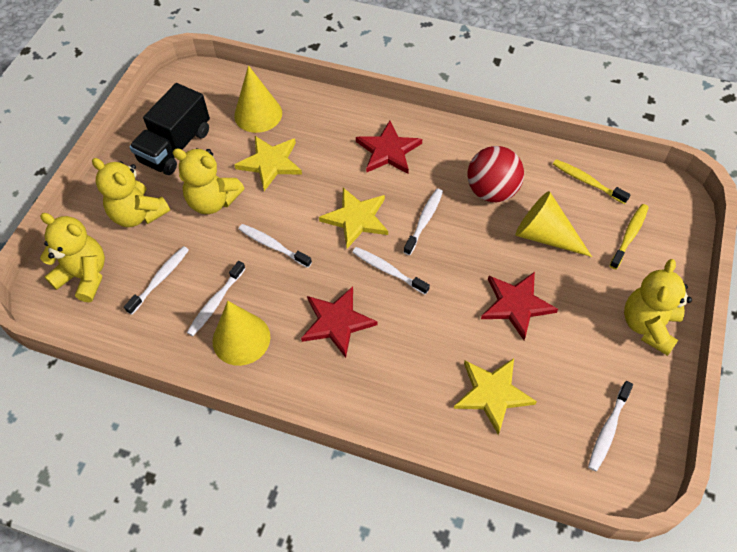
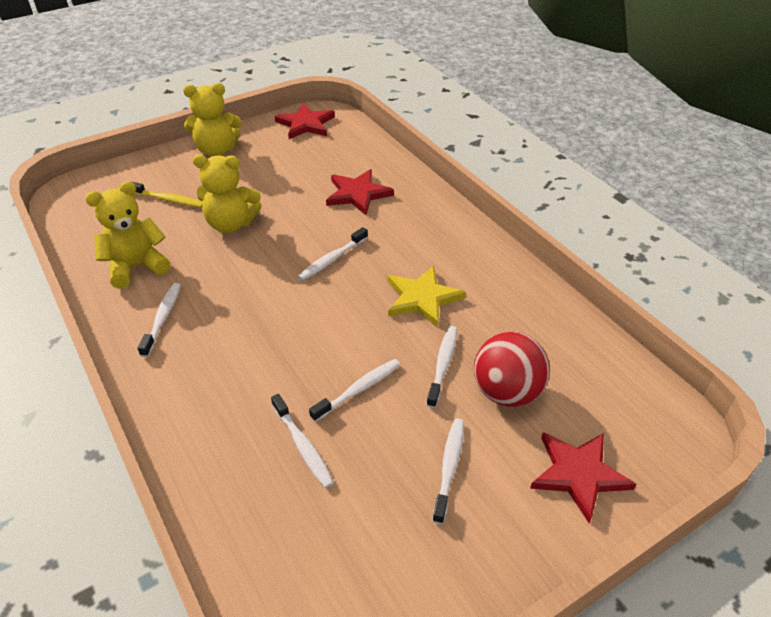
black truck: 1 -> 0
yellow cone: 3 -> 0
yellow star: 3 -> 1
yellow teddy bear: 4 -> 3
yellow toothbrush: 2 -> 1

